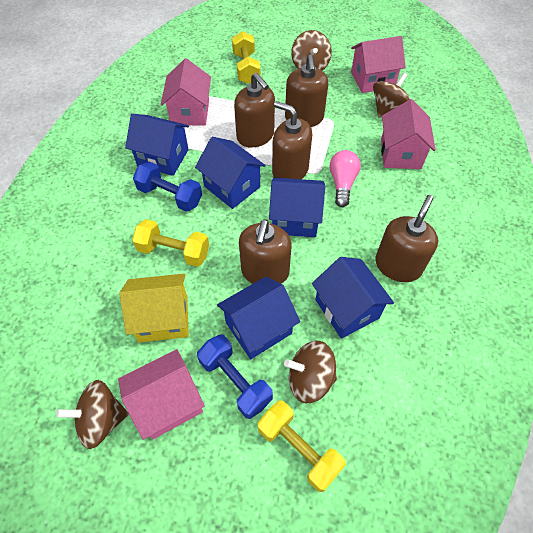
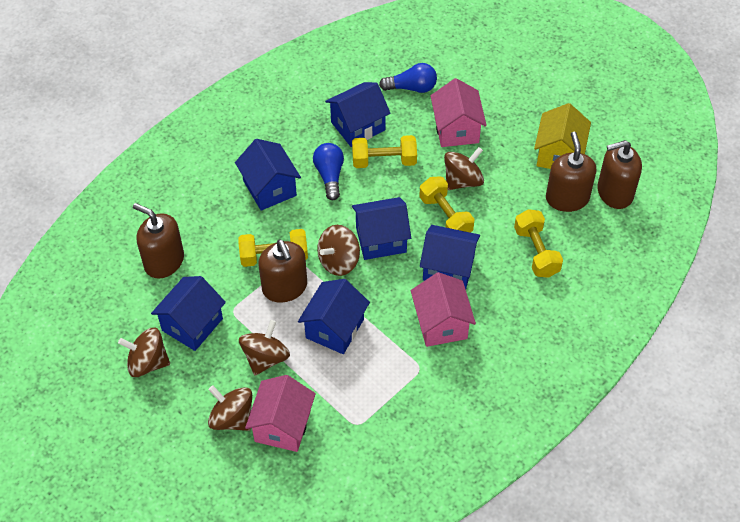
blue dumbbell: 2 -> 0
blue house: 5 -> 6
blue light bulb: 0 -> 2
brown soap dispenser: 5 -> 4
brown spinning top: 4 -> 5
pink house: 4 -> 3
pink light bulb: 1 -> 0
yellow dumbbell: 3 -> 4

